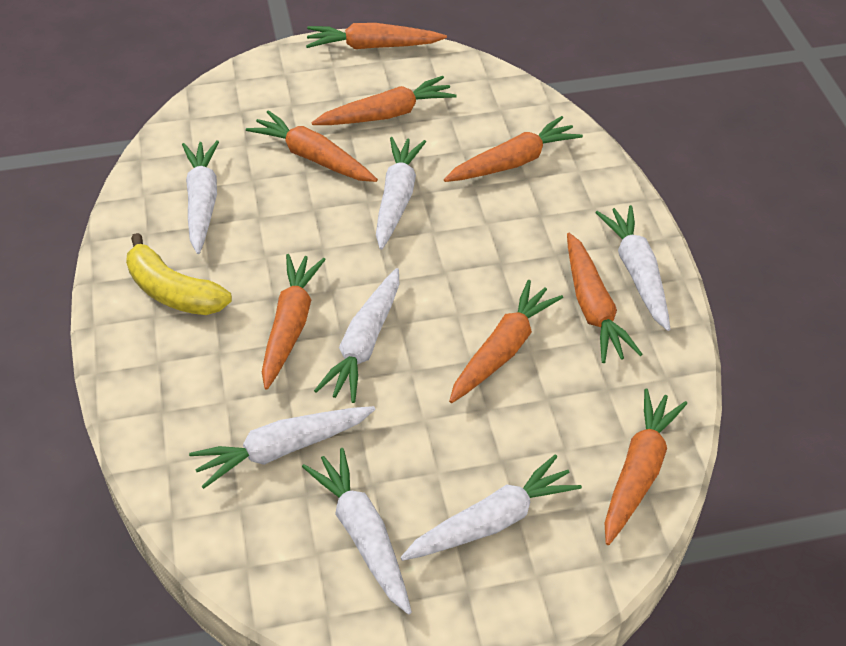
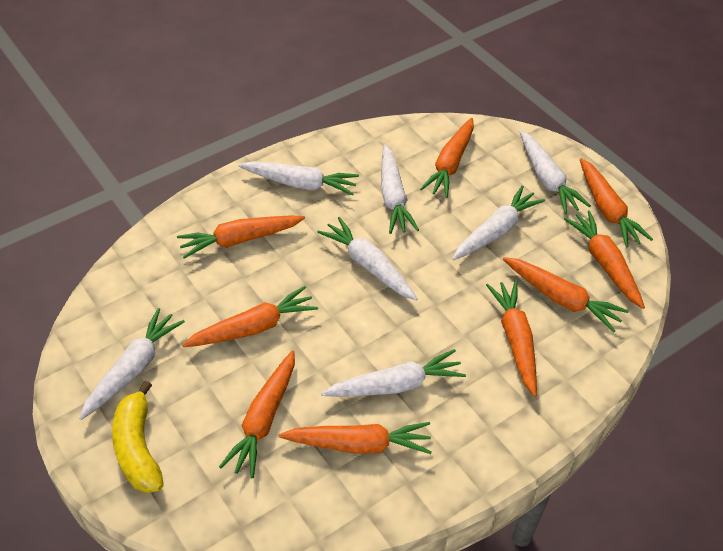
orange carrot: 8 -> 9

